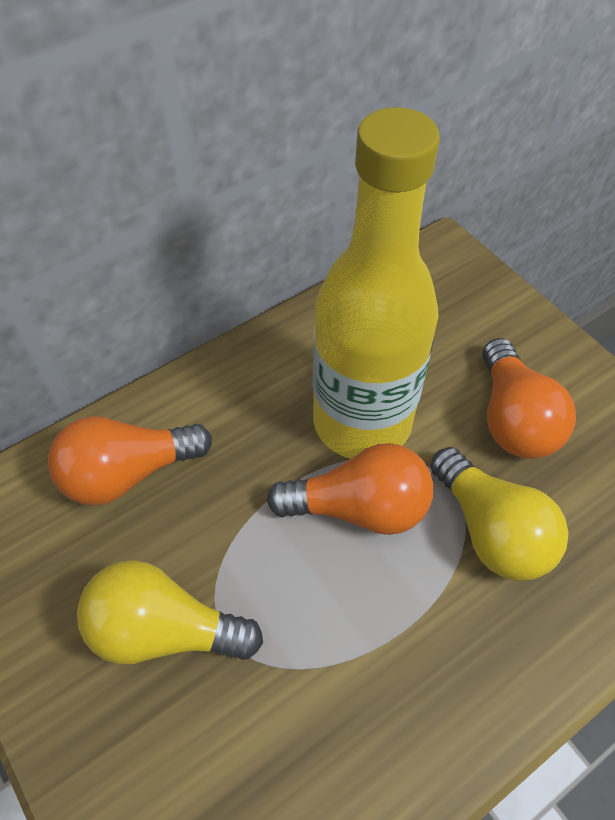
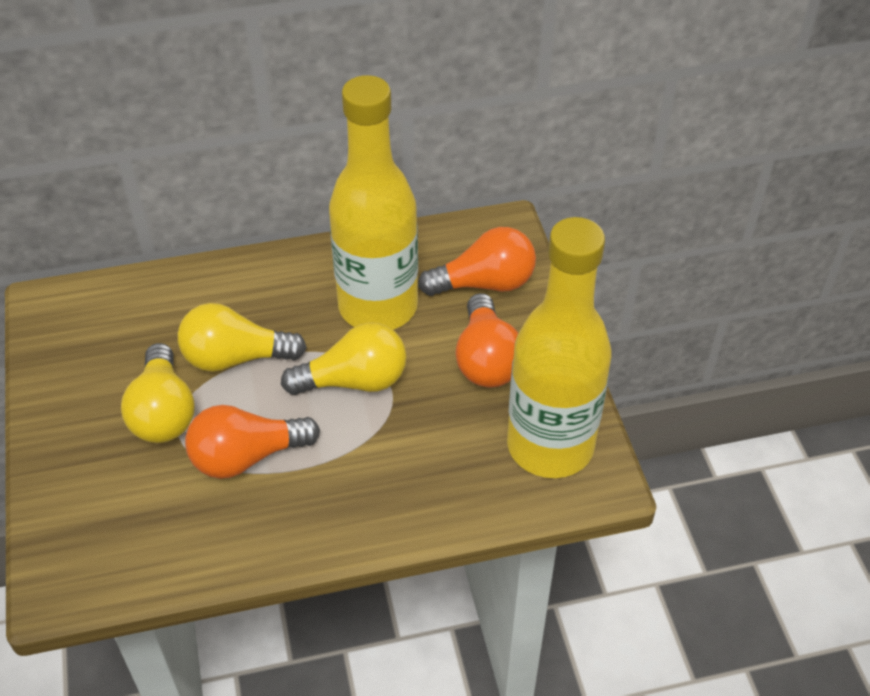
yellow bottle: 1 -> 2
yellow light bulb: 2 -> 3

